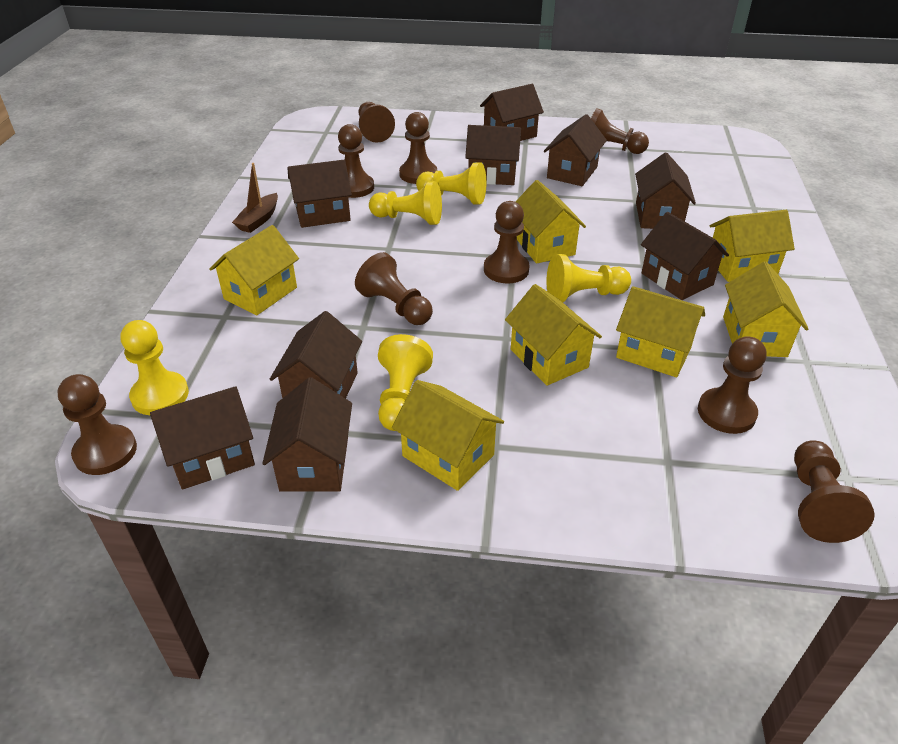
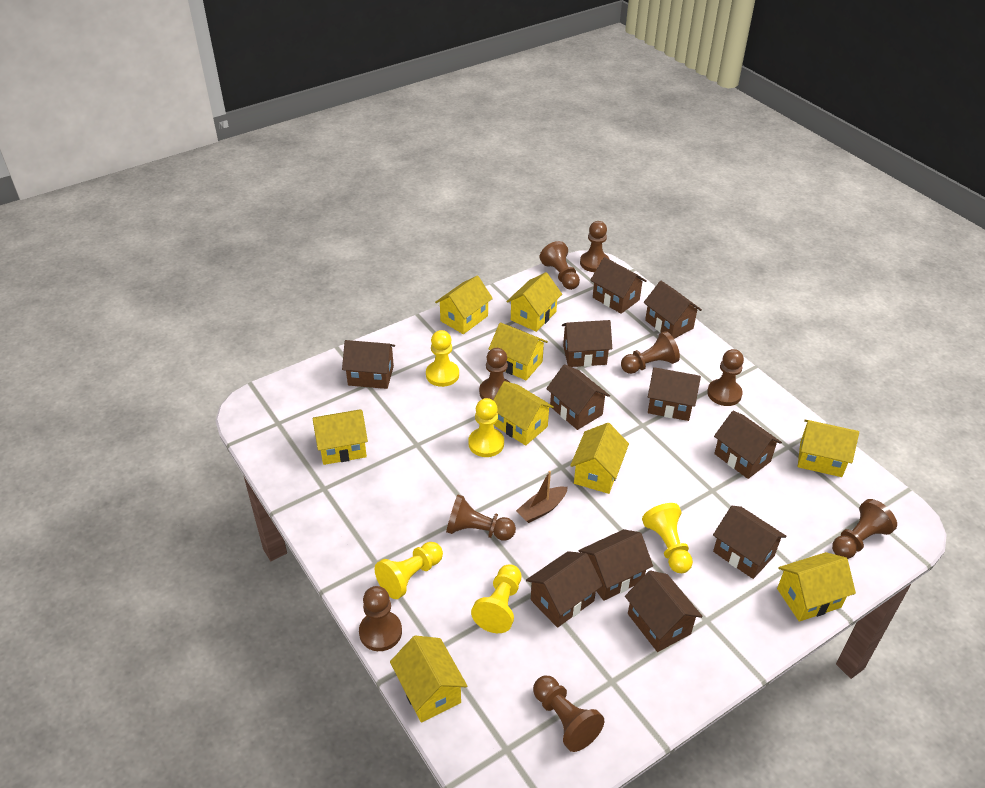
brown house: 9 -> 11
yellow house: 7 -> 9

